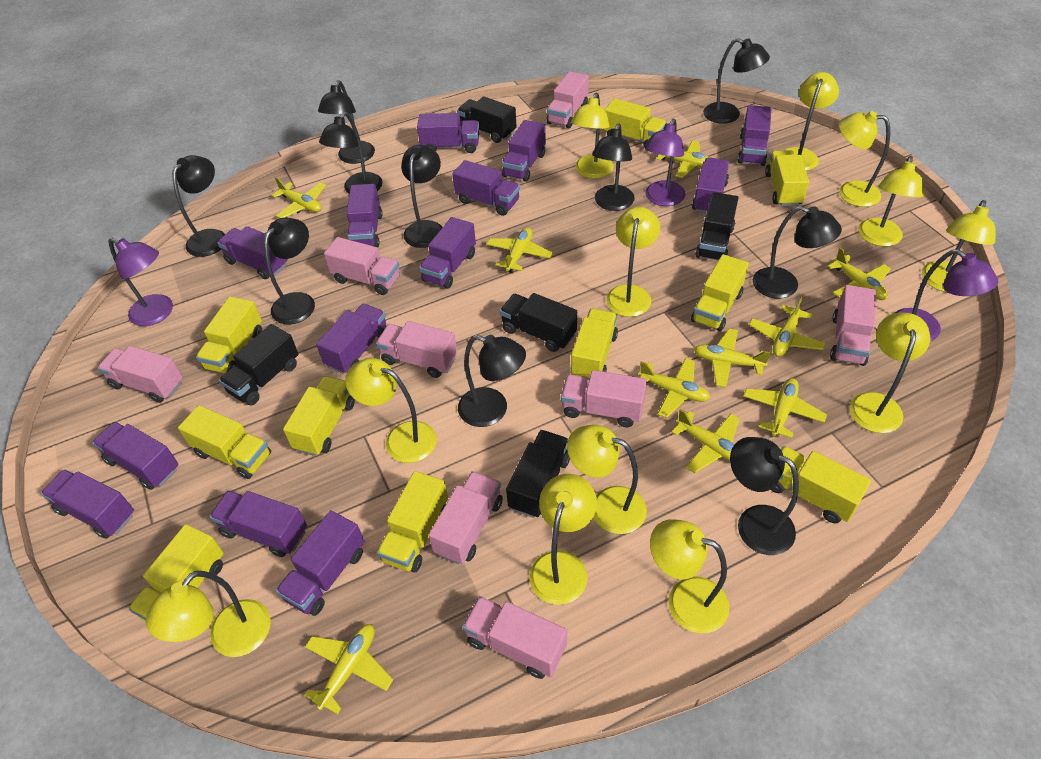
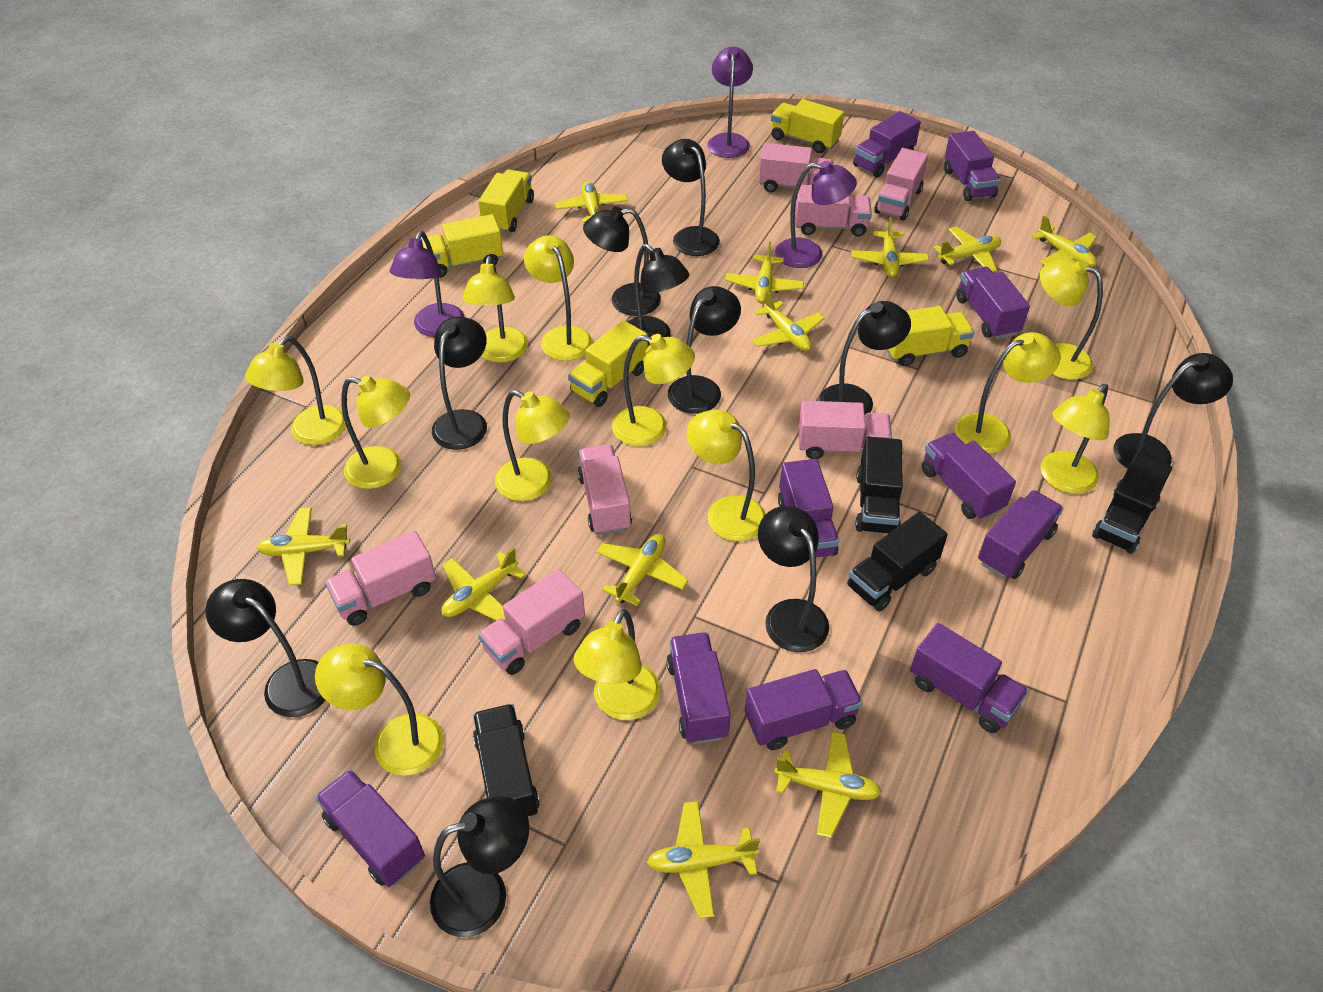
black truck: 5 -> 4
pink truck: 8 -> 7
purple truck: 13 -> 10
yellow plane: 10 -> 11
yellow truck: 10 -> 5

